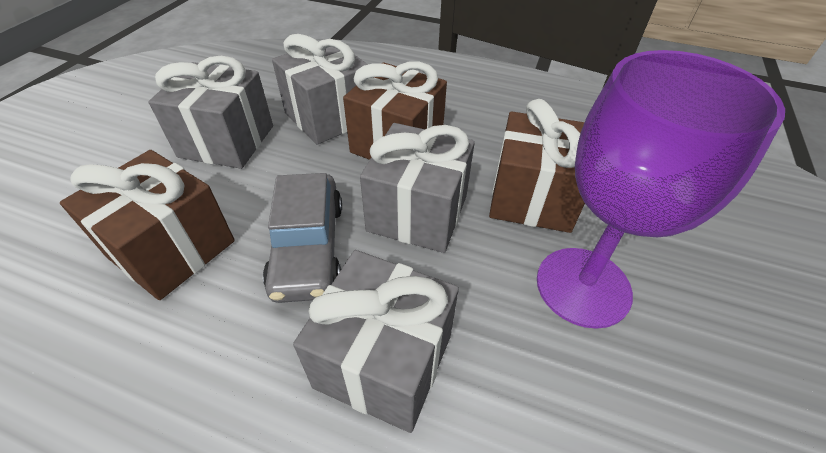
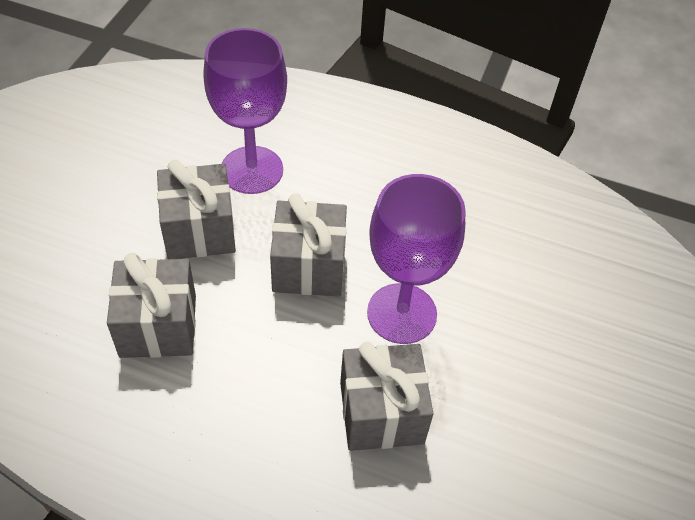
brown gift: 3 -> 0
grey car: 1 -> 0
purple goblet: 1 -> 2

